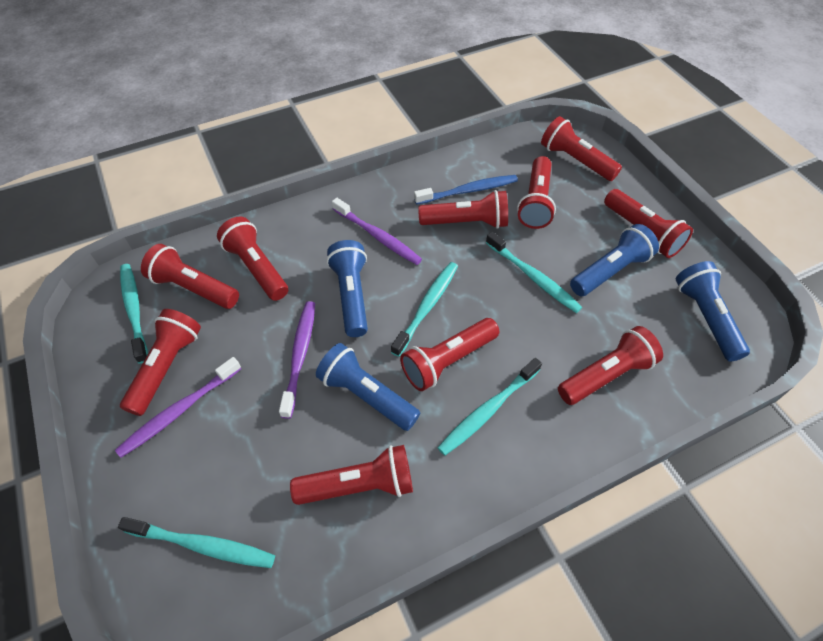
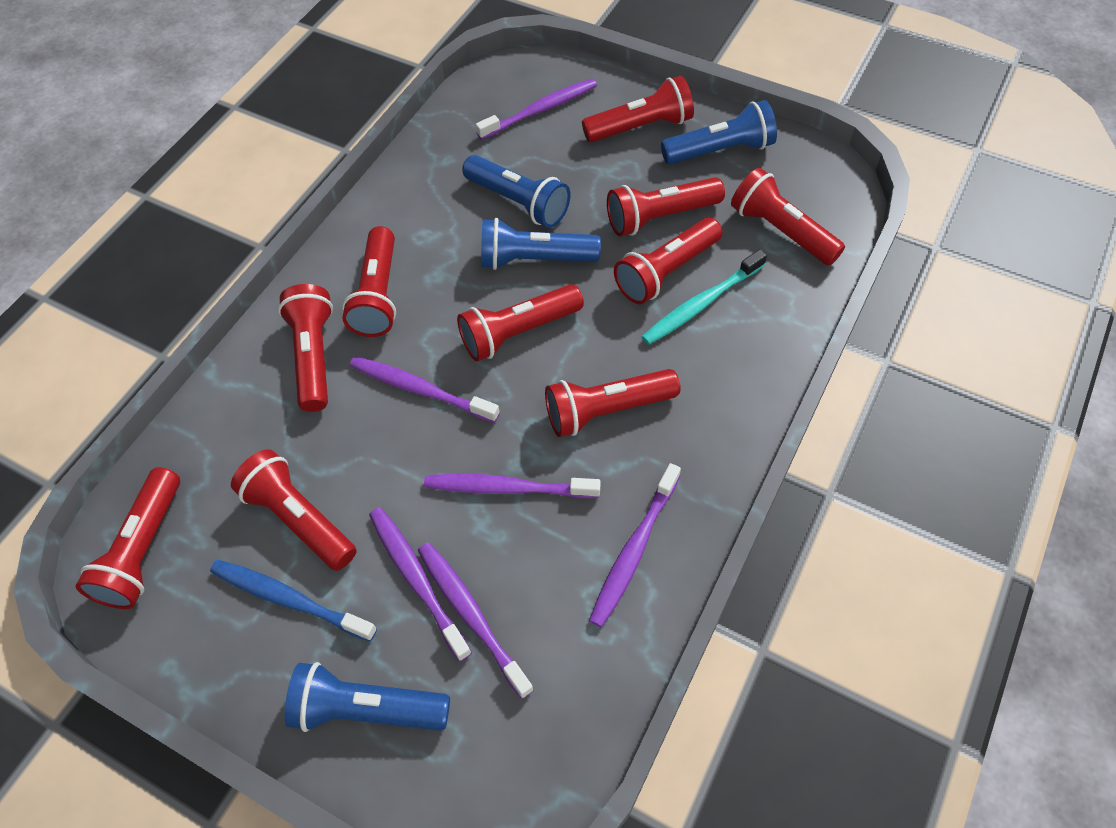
purple toothbrush: 3 -> 6
turquoise toothbrush: 5 -> 1

